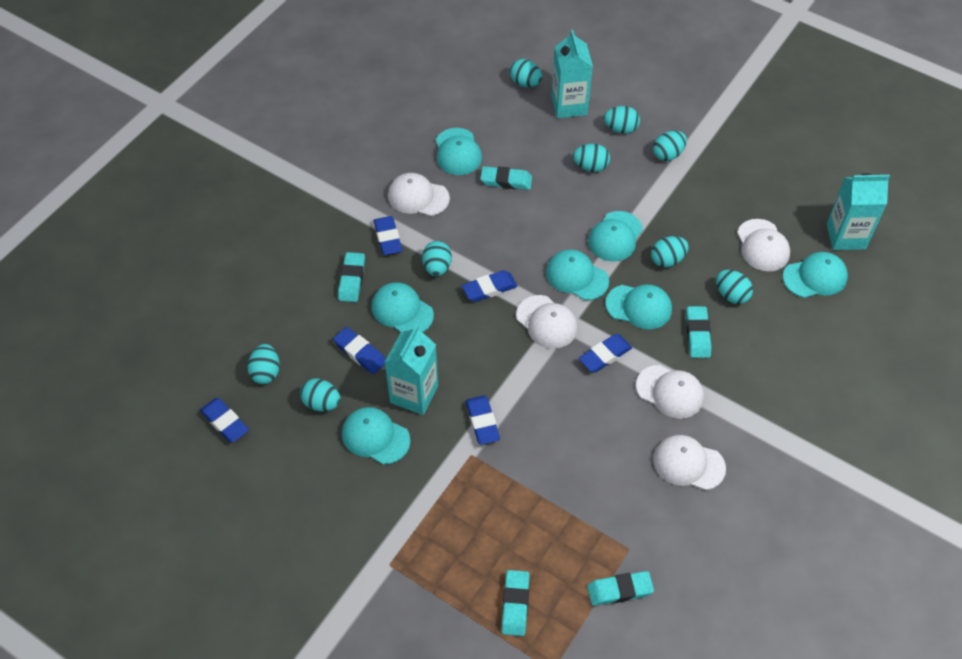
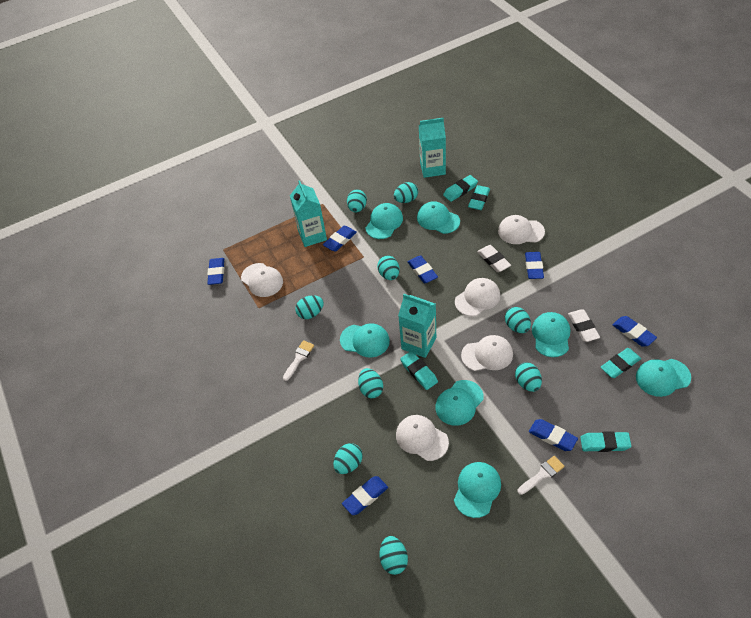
blue eraser: 6 -> 7
white brush: 0 -> 2
white eraser: 0 -> 2

